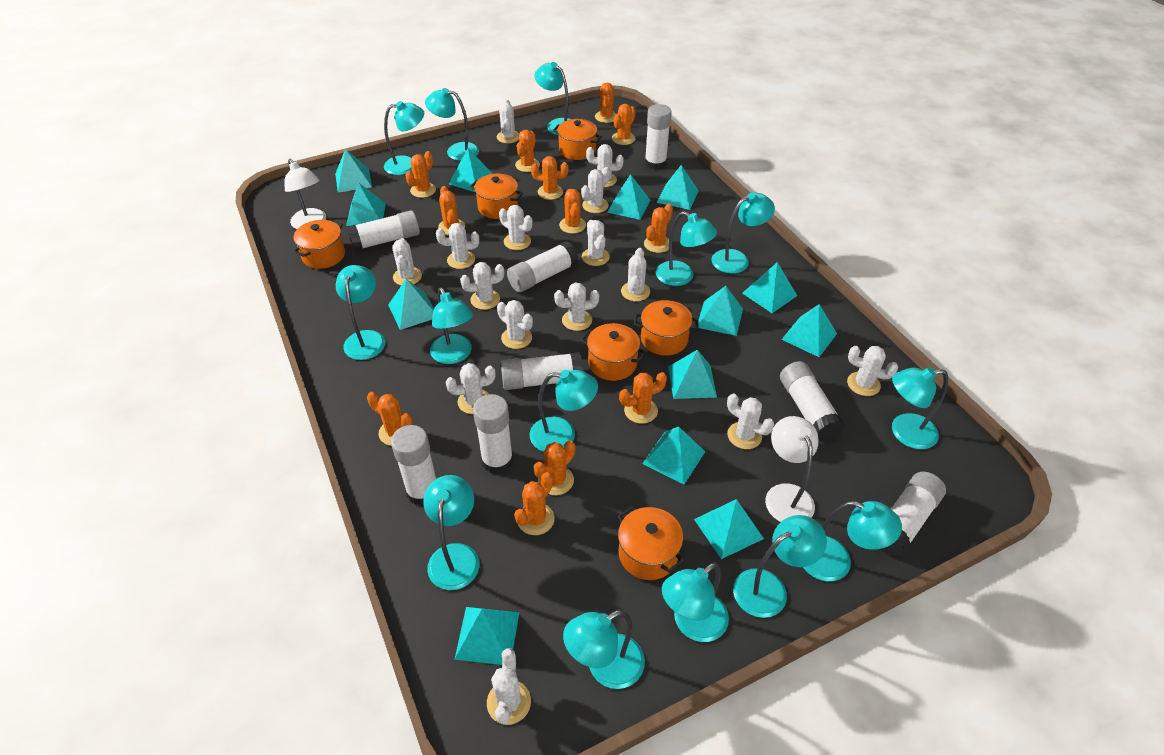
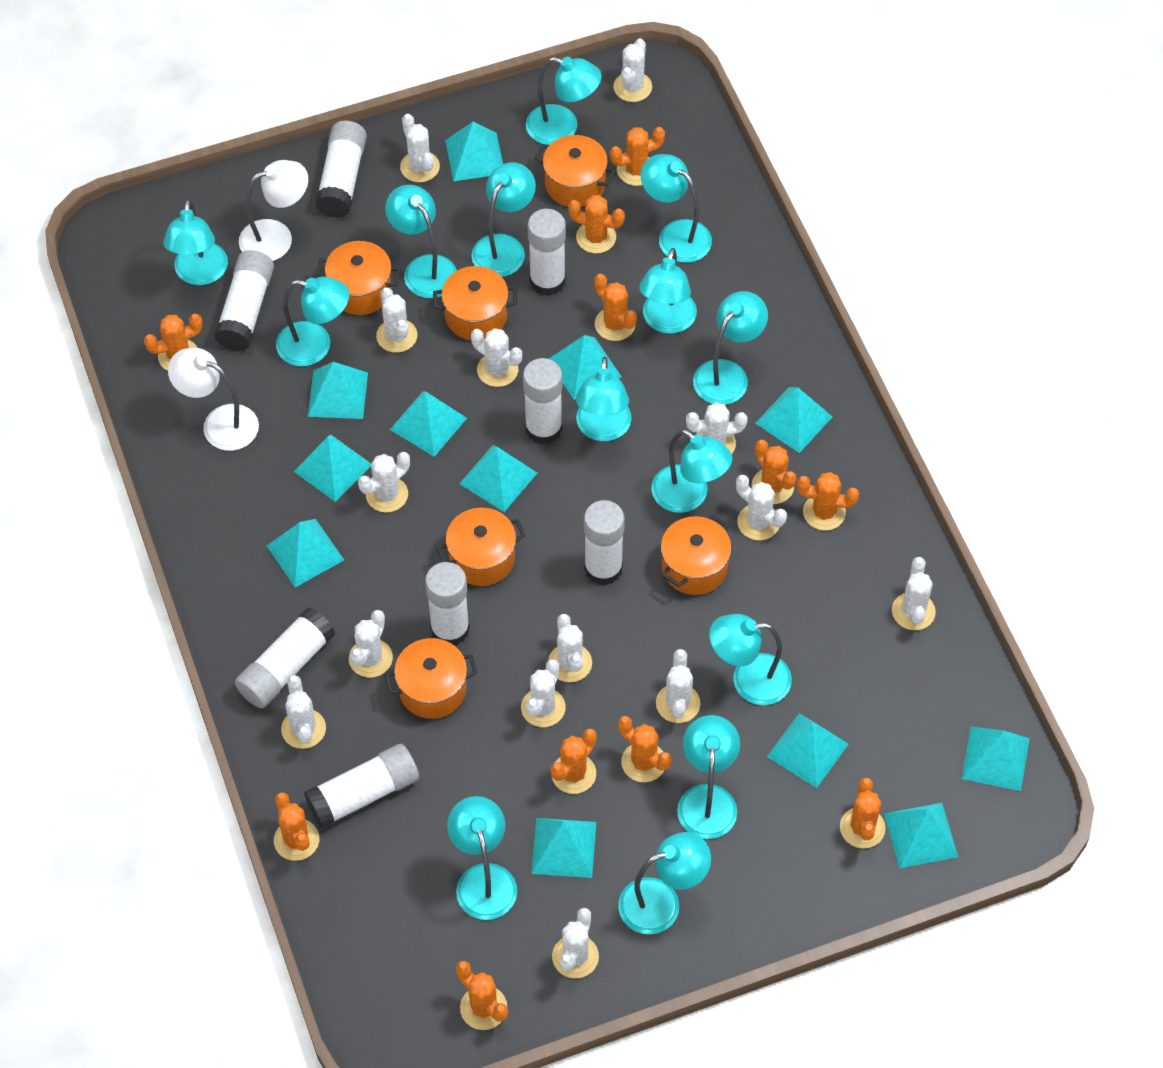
orange cactus: 12 -> 11
turquoise pyramid: 13 -> 12
white cactus: 15 -> 14

